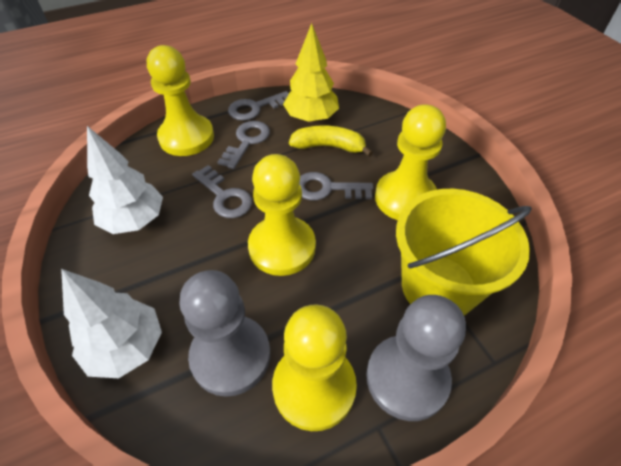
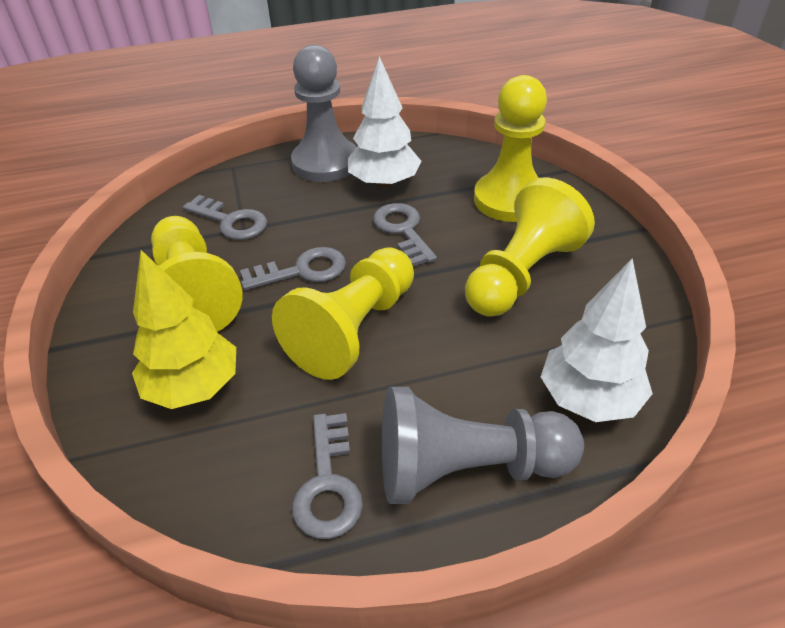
yellow banana: 1 -> 0
yellow bucket: 1 -> 0

